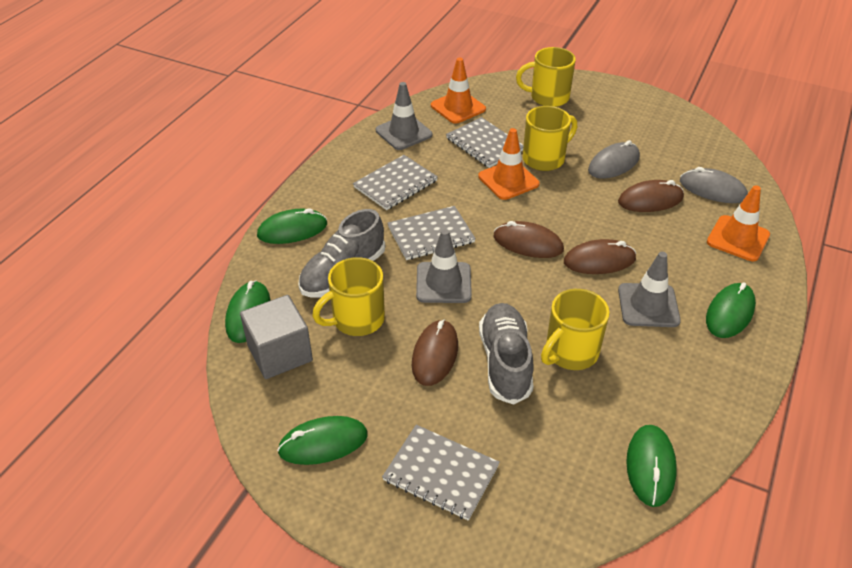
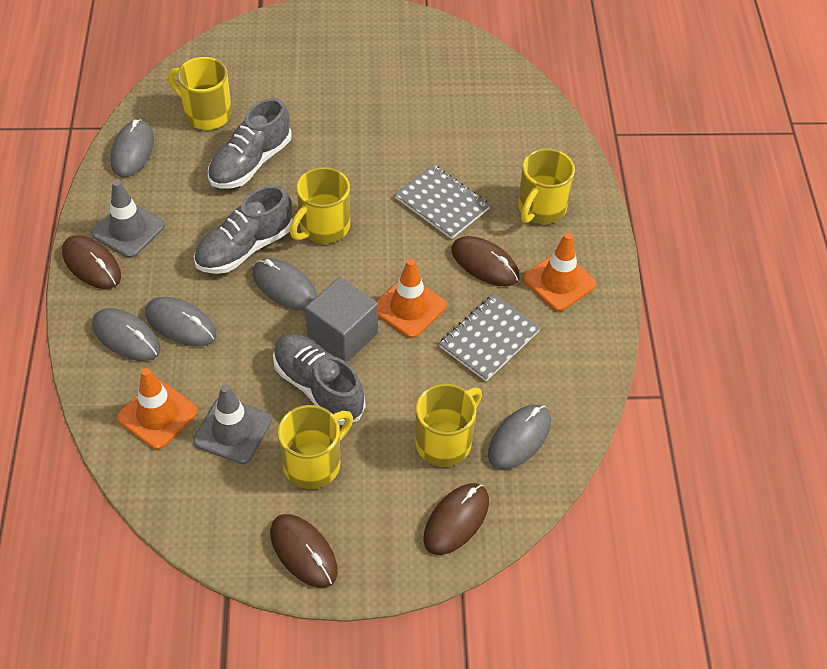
green mouse: 5 -> 0
grey mouse: 2 -> 5
grey notebook: 4 -> 2
grey shoe: 2 -> 3
grey traffic cone: 3 -> 2
yellow mug: 4 -> 5

